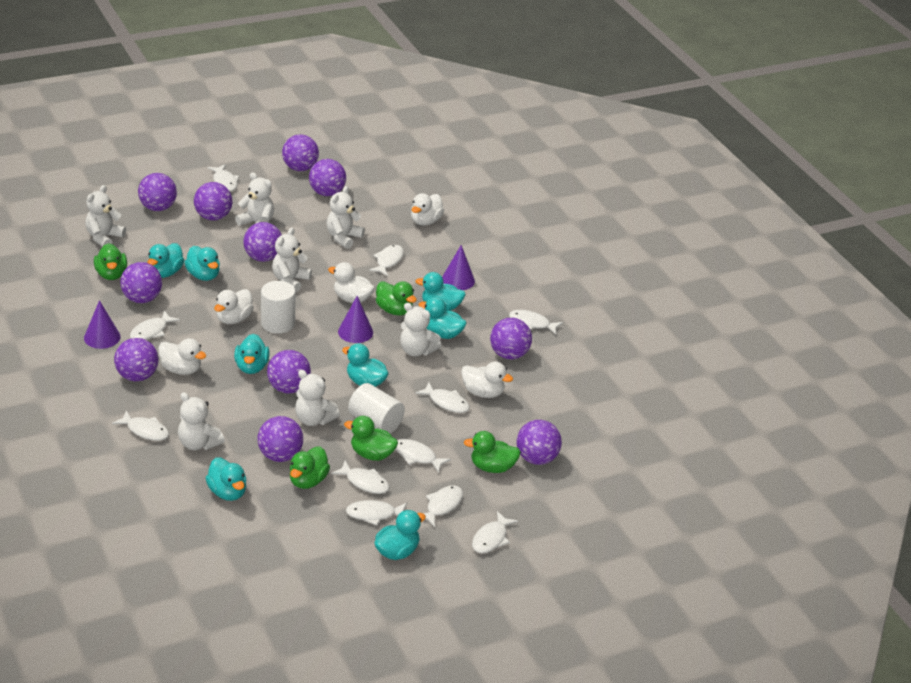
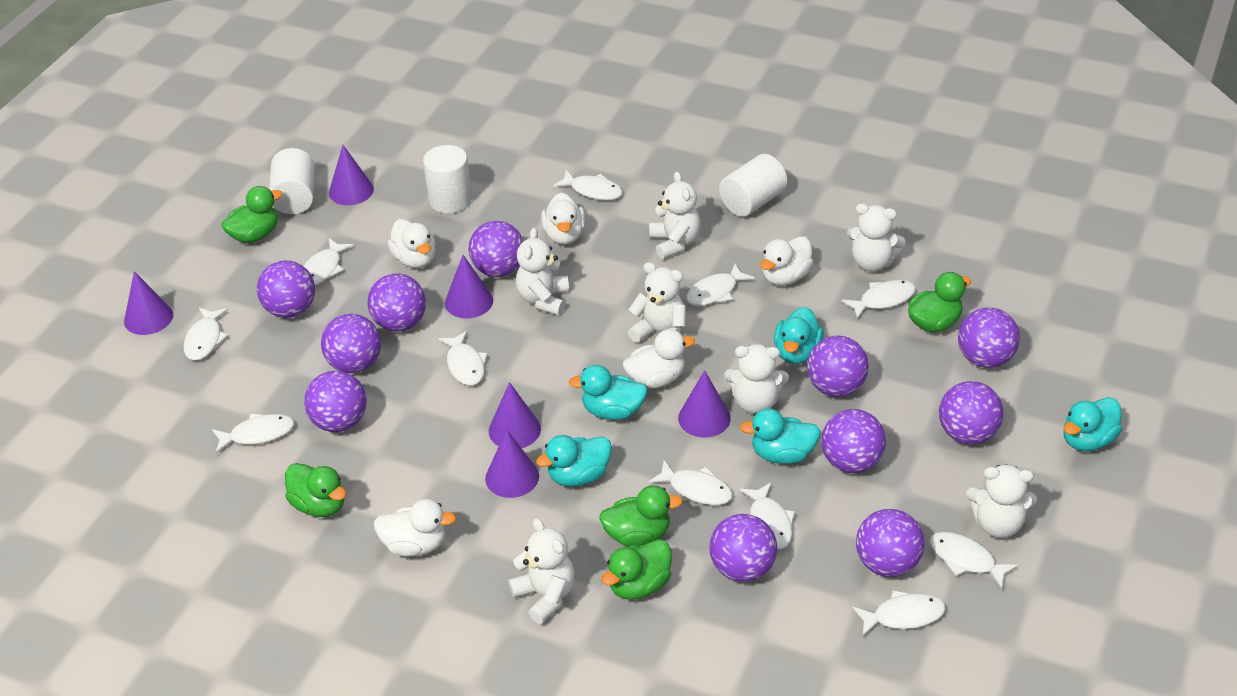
purple cone: 3 -> 6
turquoise duck: 8 -> 5
white cylinder: 2 -> 3

